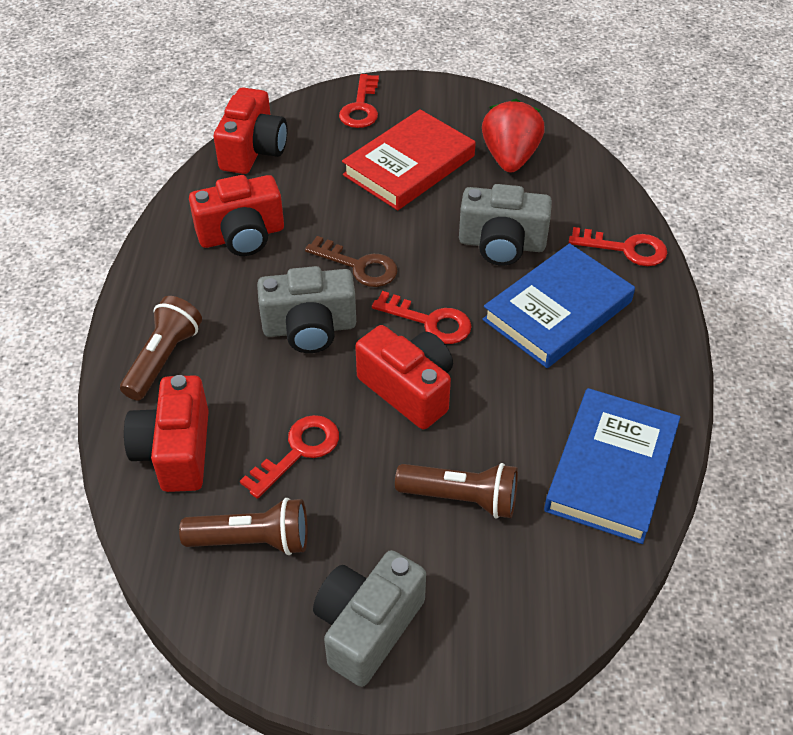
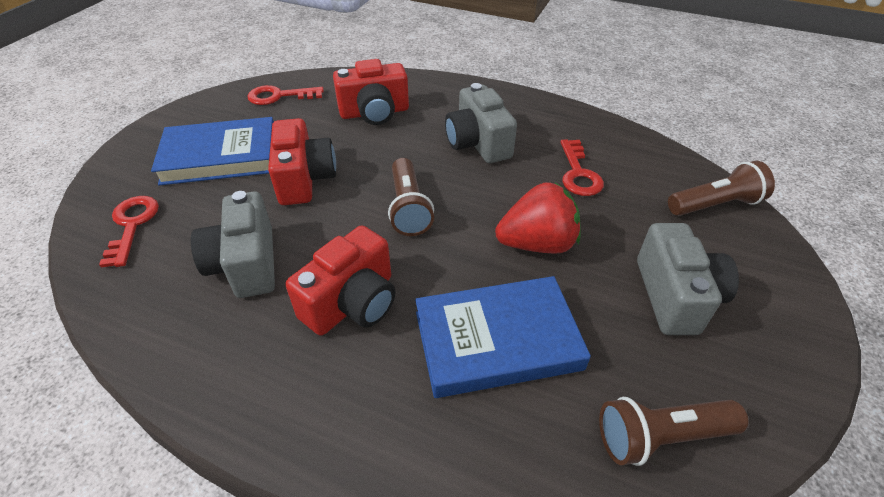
brown key: 1 -> 0
red book: 1 -> 0
red camera: 4 -> 3
red key: 4 -> 3

